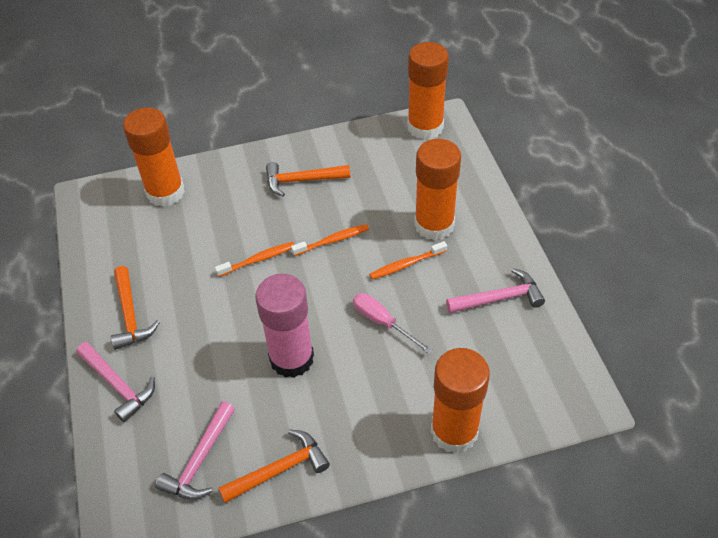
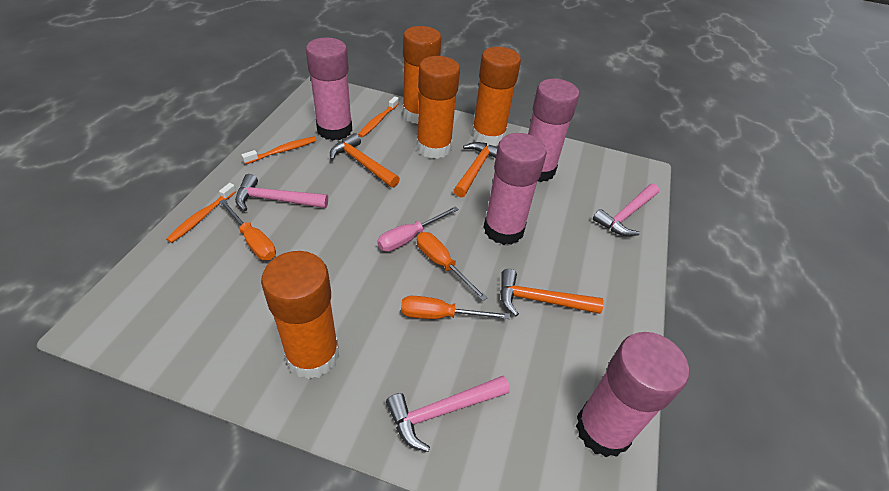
orange screwdriver: 0 -> 3
pink glue stick: 1 -> 4

